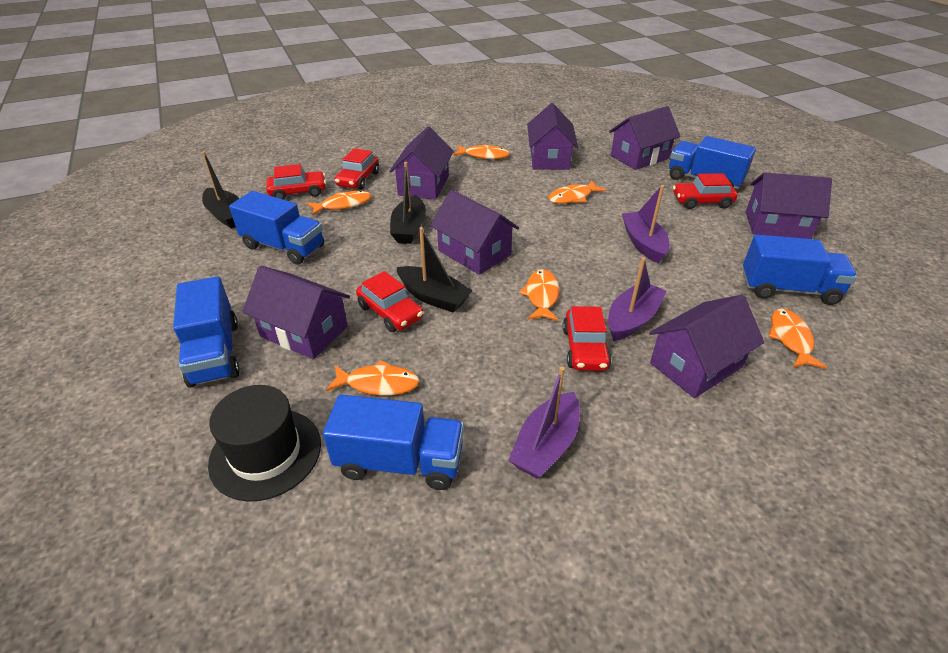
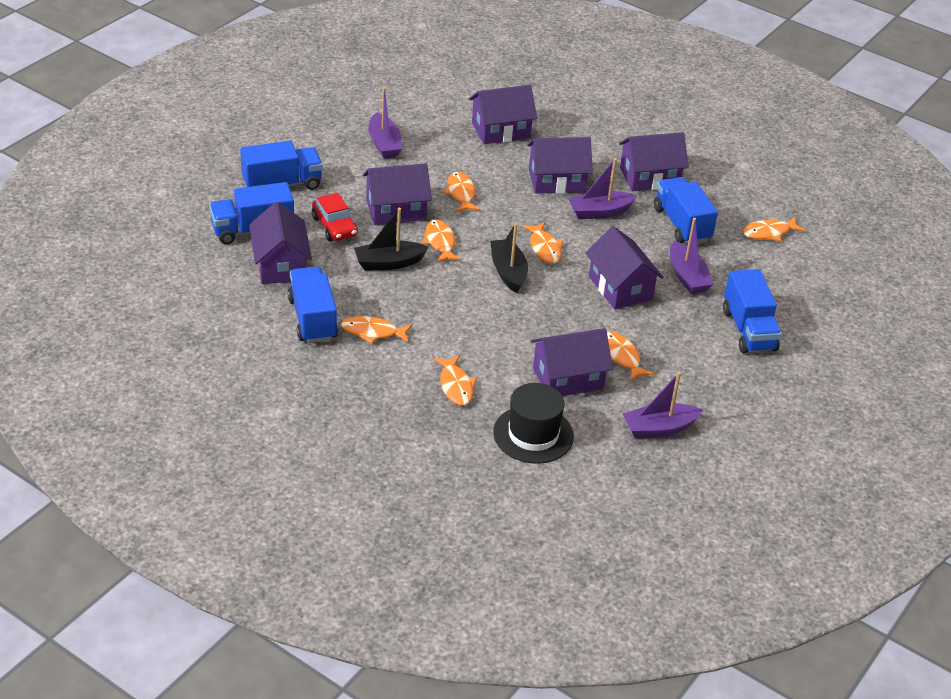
black boat: 3 -> 2
orange fish: 6 -> 7
purple boat: 3 -> 4
red car: 5 -> 1

